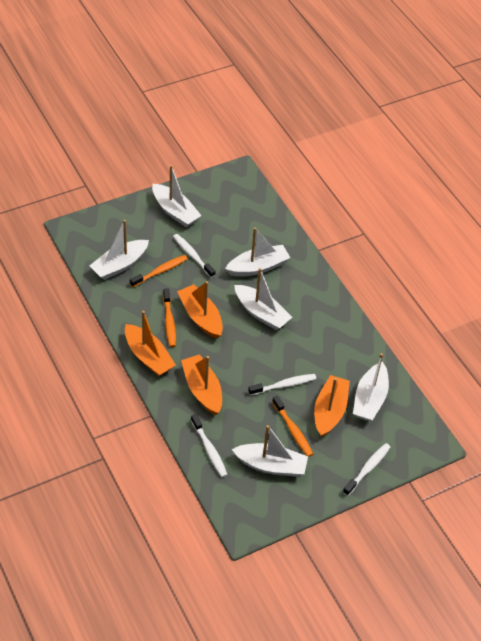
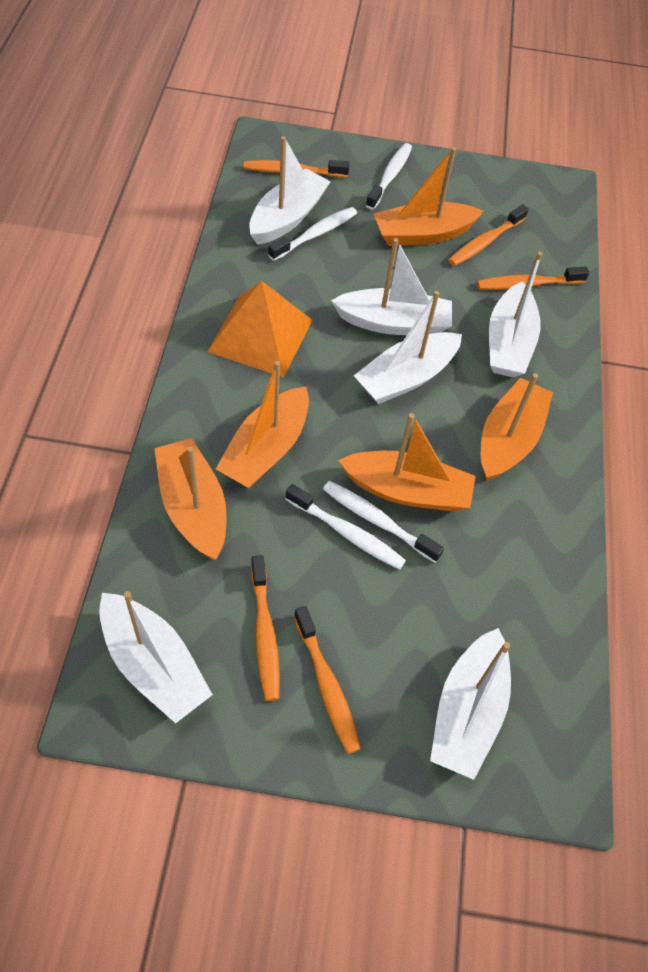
orange boat: 4 -> 5
orange pyramid: 0 -> 1
orange toothbrush: 3 -> 5

